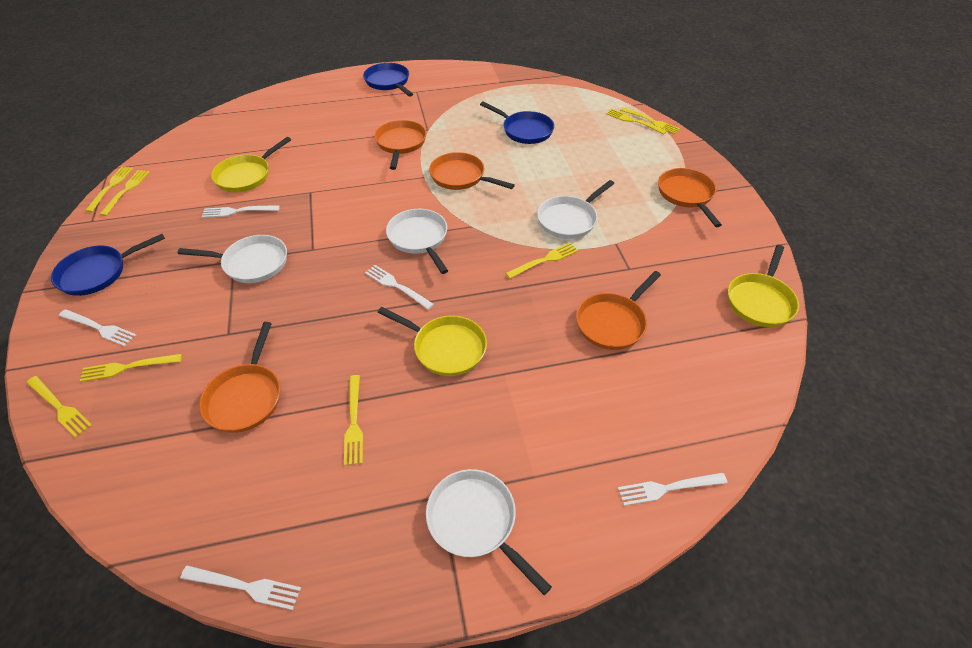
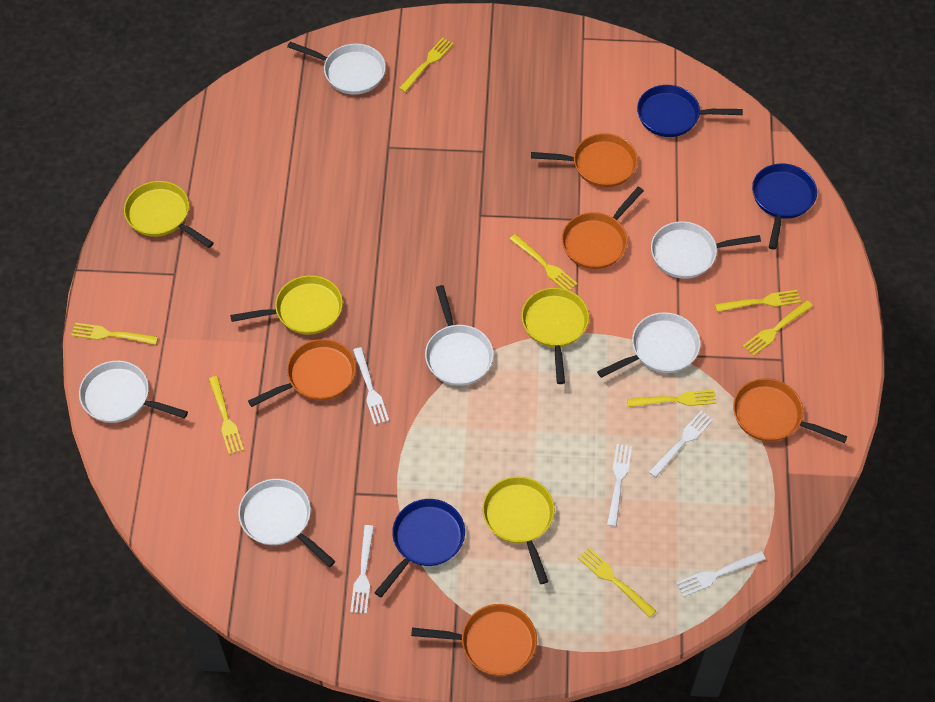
white pan: 4 -> 6
yellow pan: 3 -> 4

